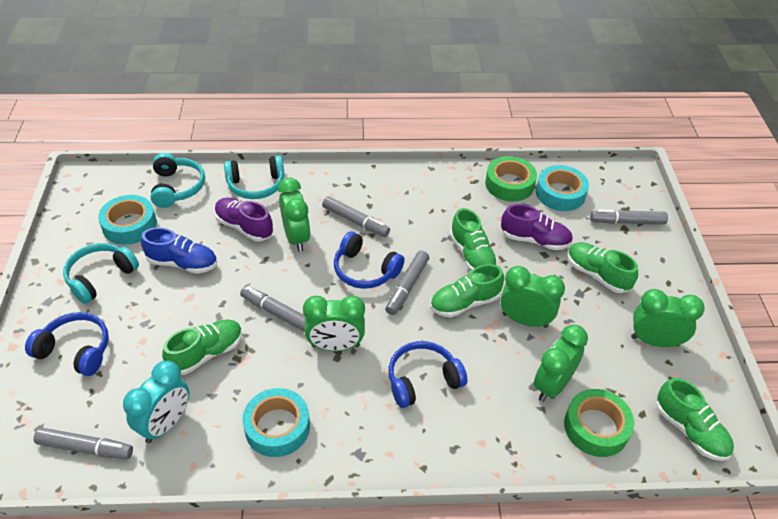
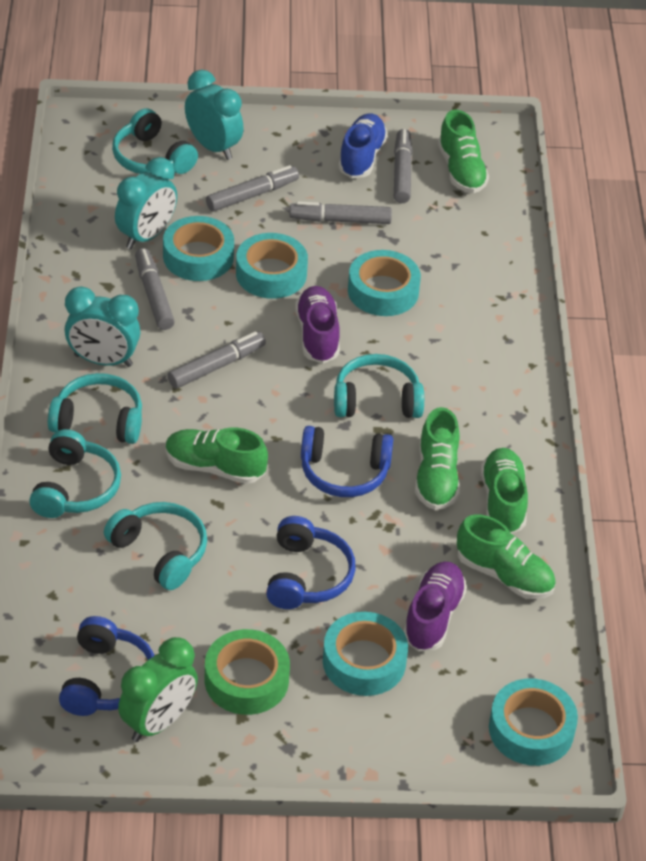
green clock: 5 -> 1
green tape: 2 -> 1
turquoise clock: 1 -> 3
turquoise headphones: 3 -> 5
turquoise tape: 3 -> 5

